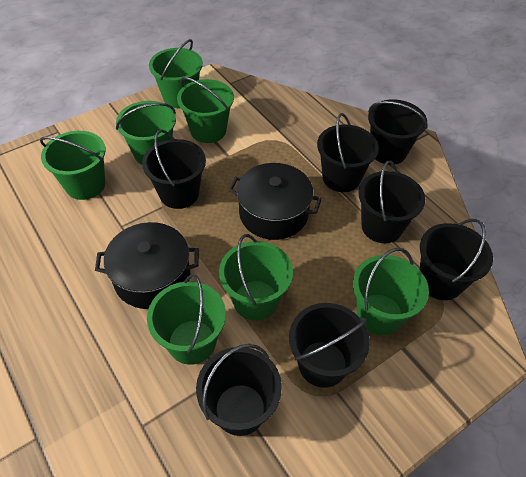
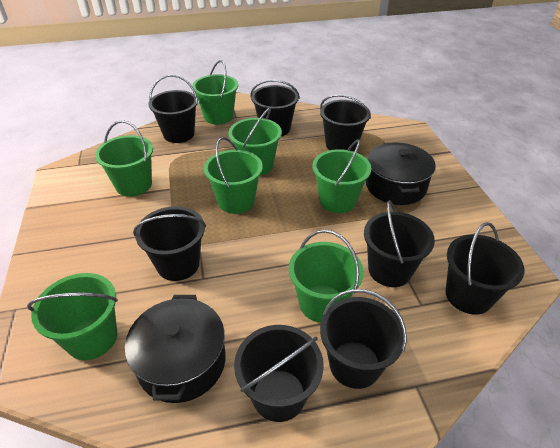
black bucket: 7 -> 8

